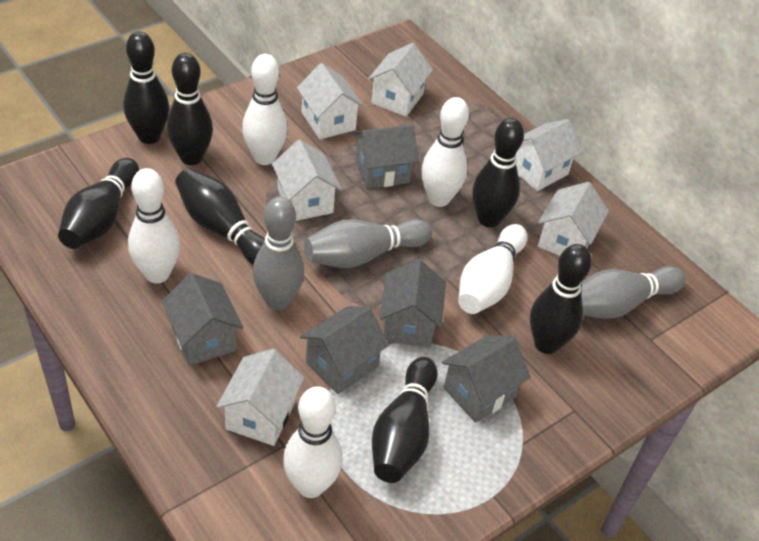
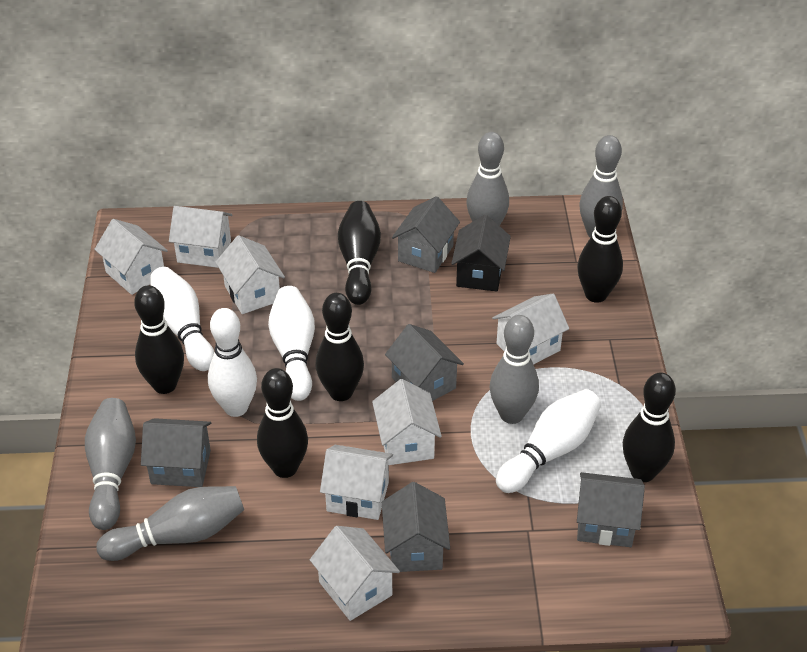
black bowling pin: 7 -> 6
black house: 0 -> 1
grey bowling pin: 3 -> 5
white bowling pin: 5 -> 4
white house: 6 -> 7

